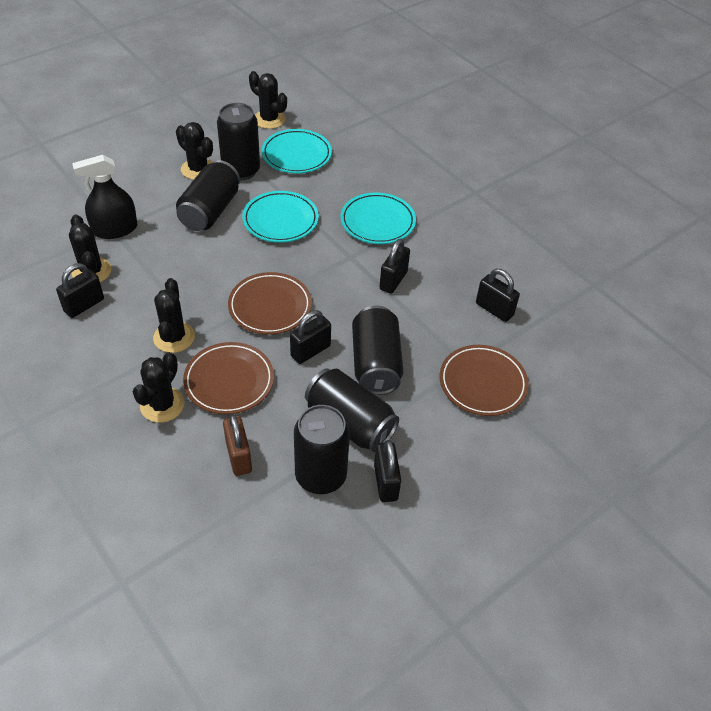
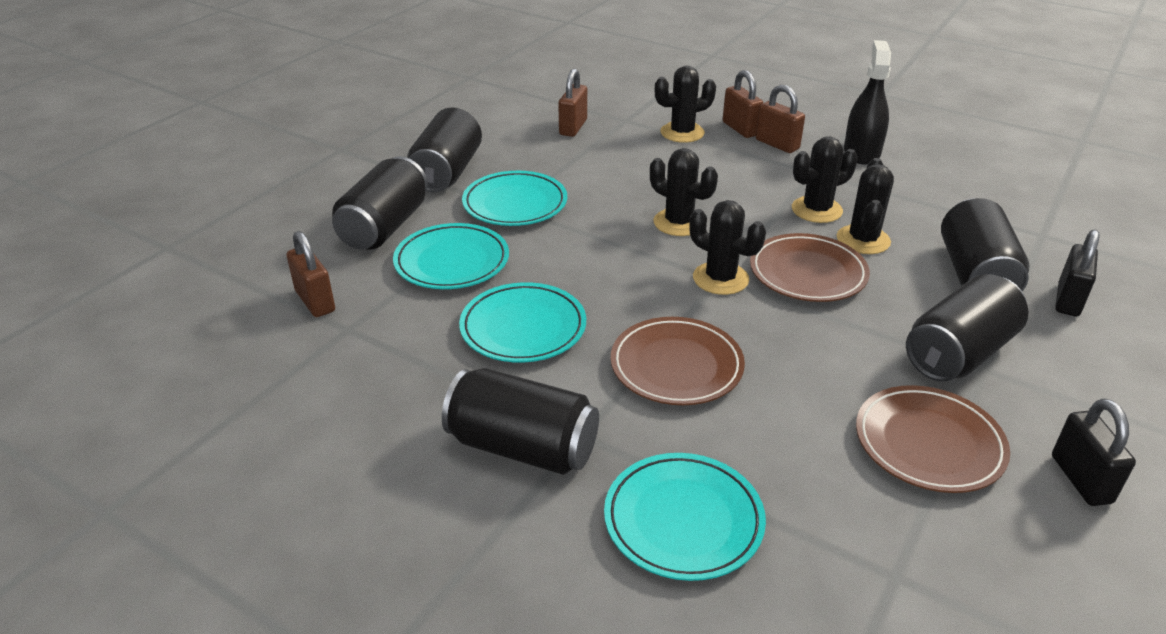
black padlock: 5 -> 2
brown padlock: 1 -> 4
turquoise plate: 3 -> 4

